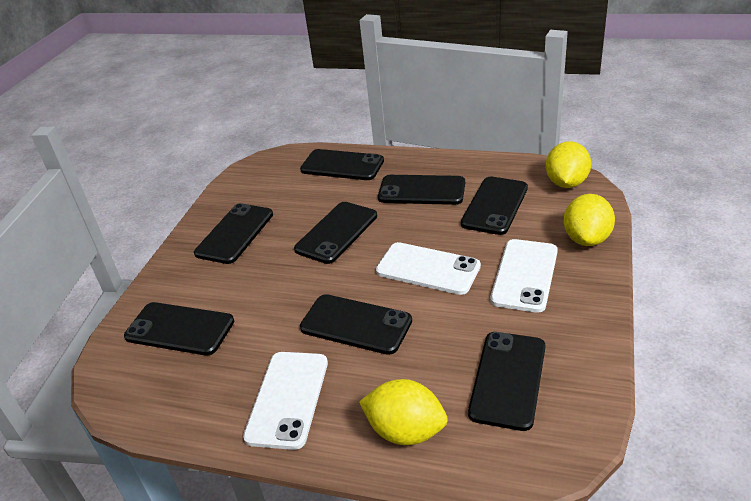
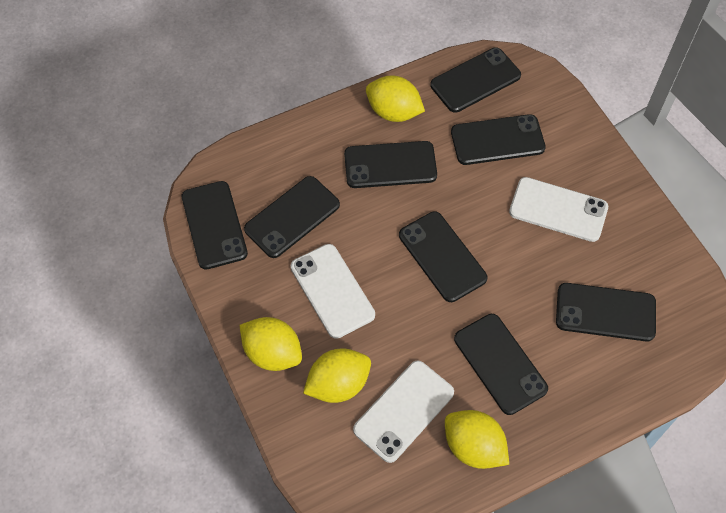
yellow lemon: 3 -> 4

